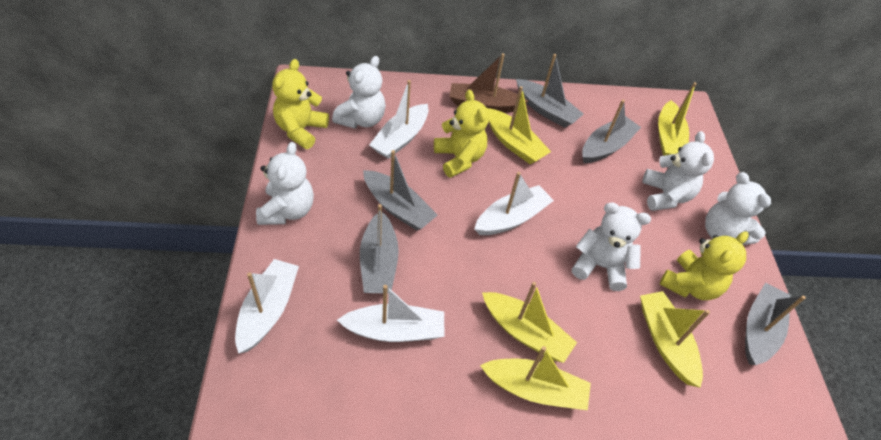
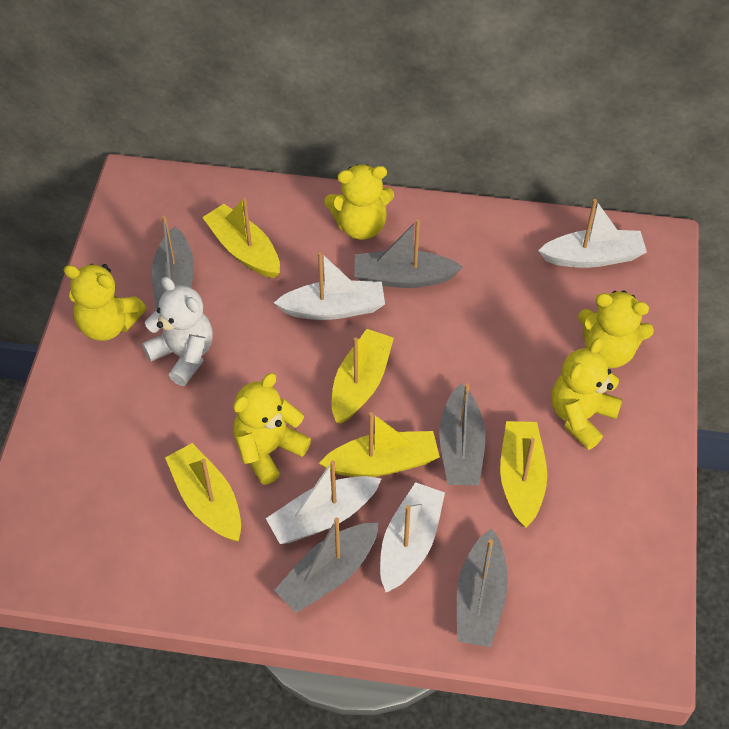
brown boat: 1 -> 0
white teddy bear: 5 -> 1
yellow teddy bear: 3 -> 5

